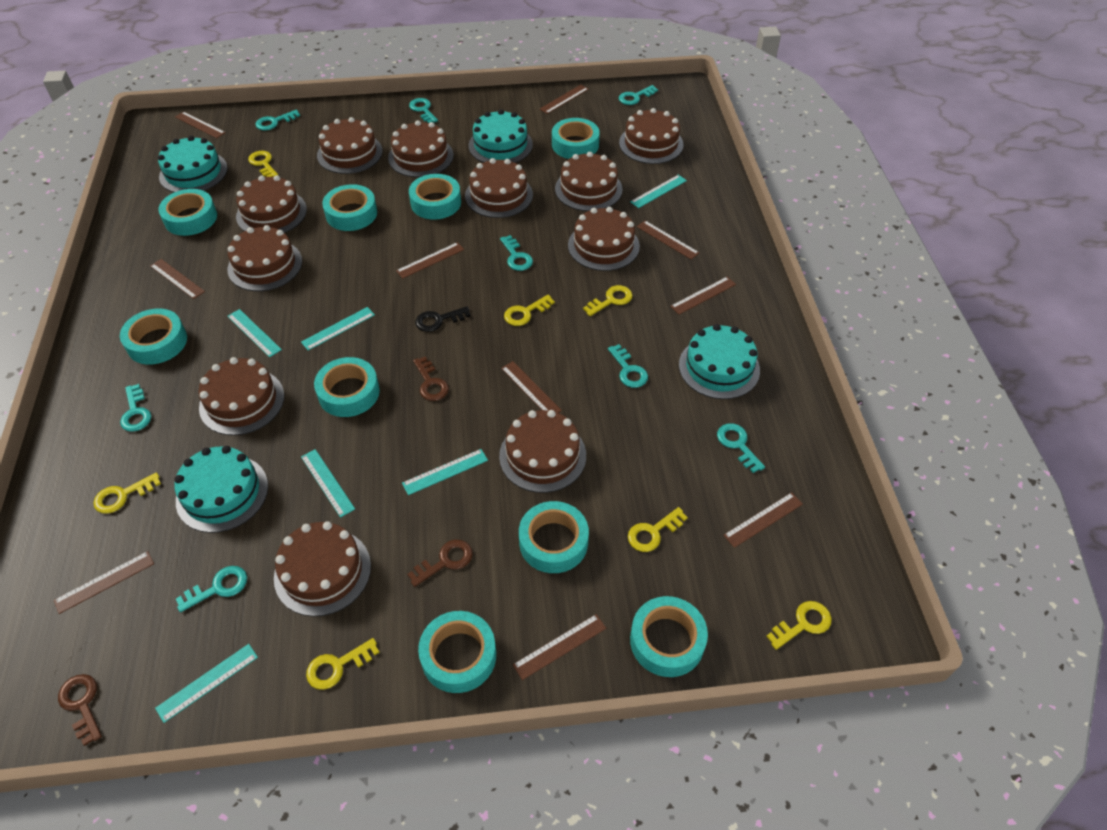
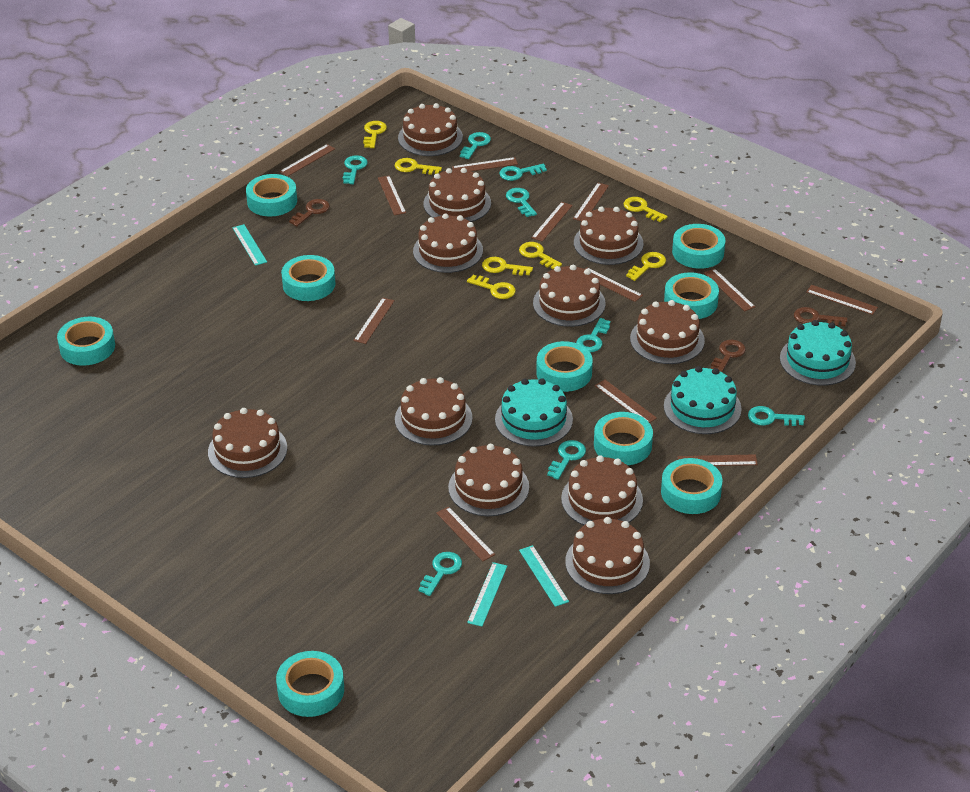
black key: 1 -> 0
brown ruler: 10 -> 12
turquoise cake: 4 -> 3
turquoise ruler: 6 -> 3

